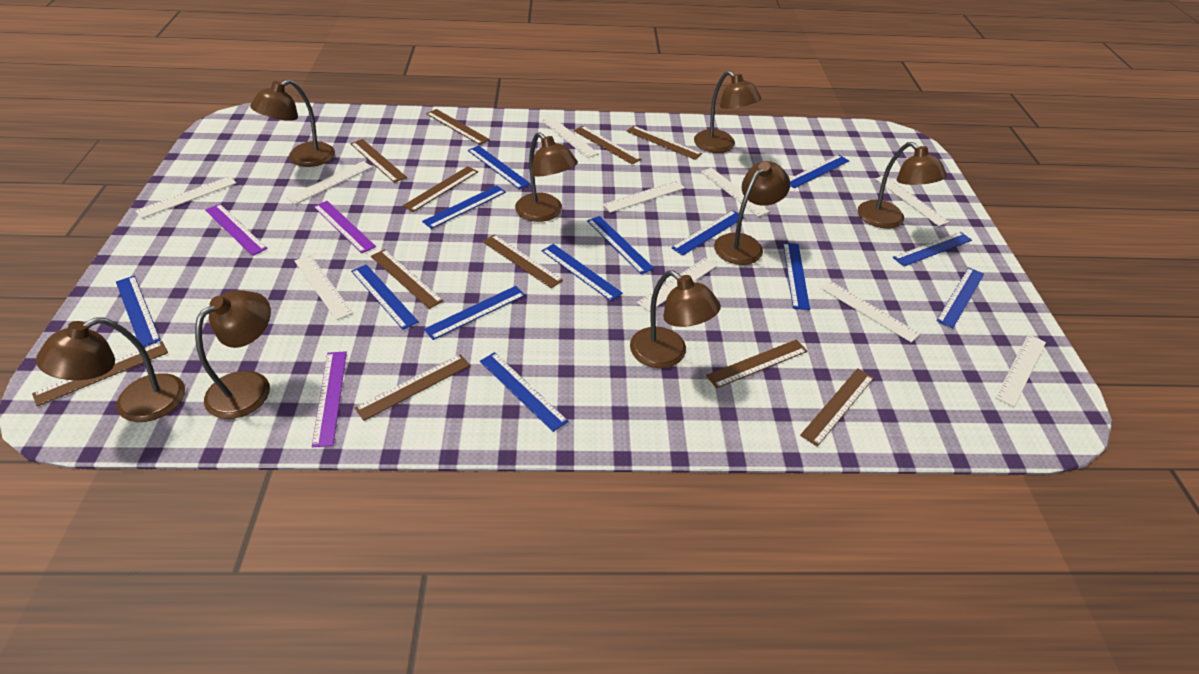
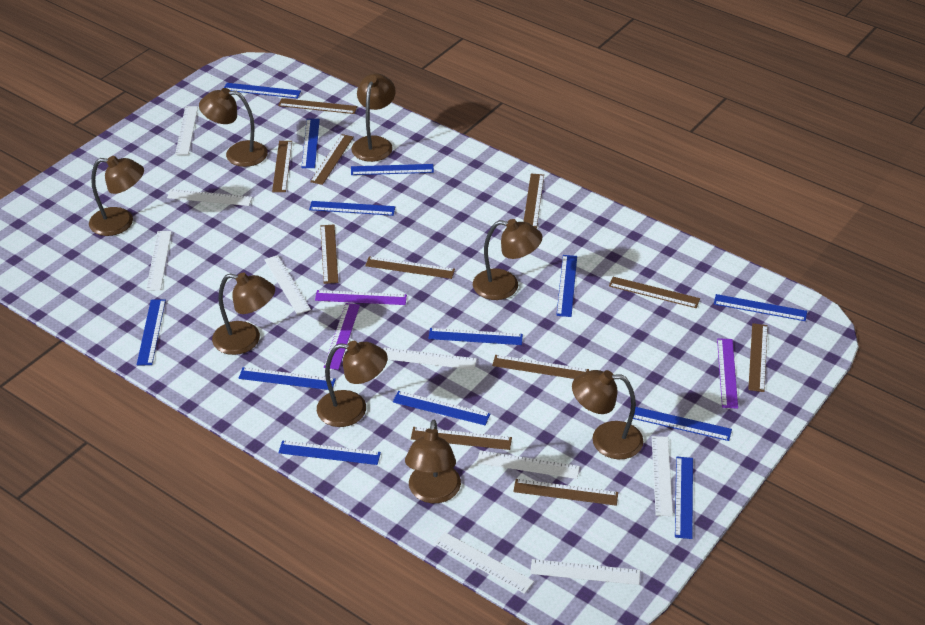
white ruler: 10 -> 9

